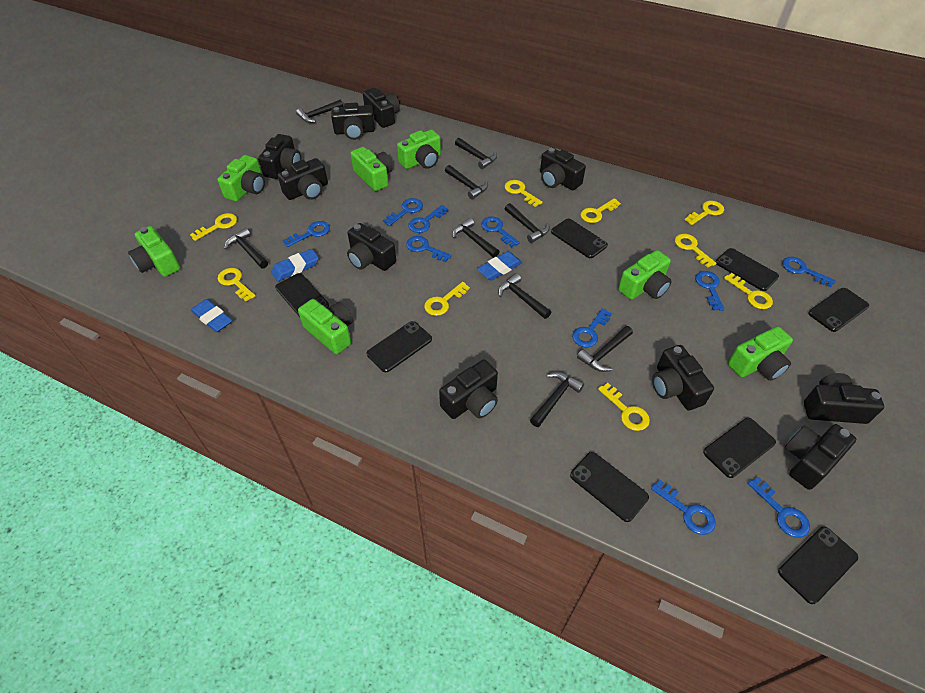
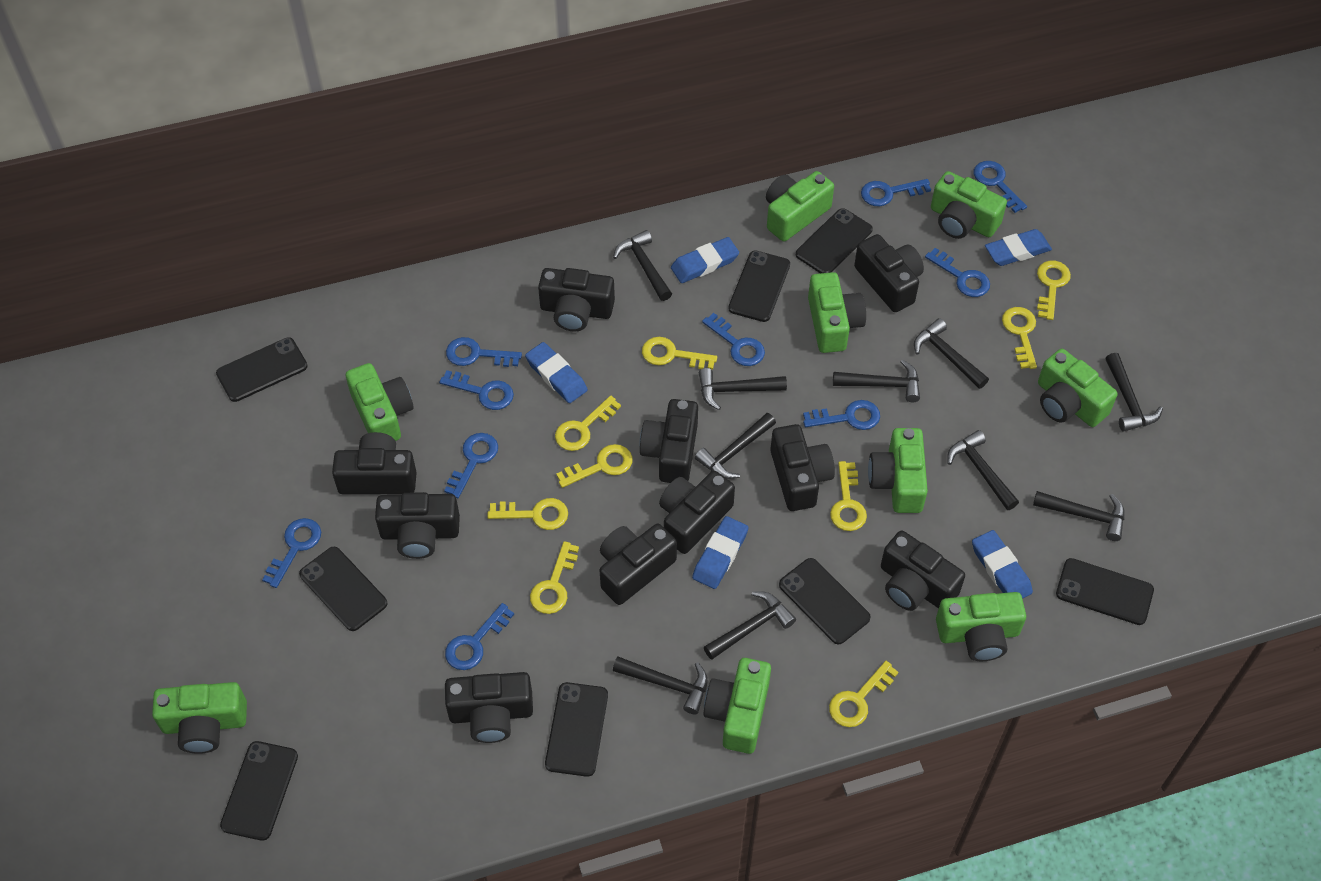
black hammer: 9 -> 10
blue eraser: 3 -> 5
green camera: 7 -> 9

